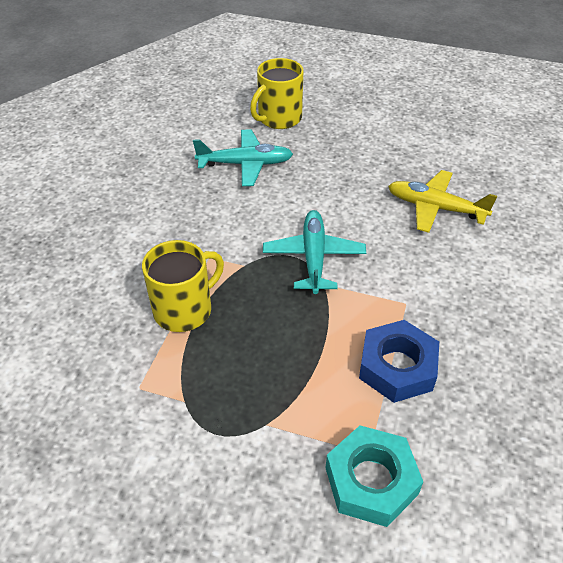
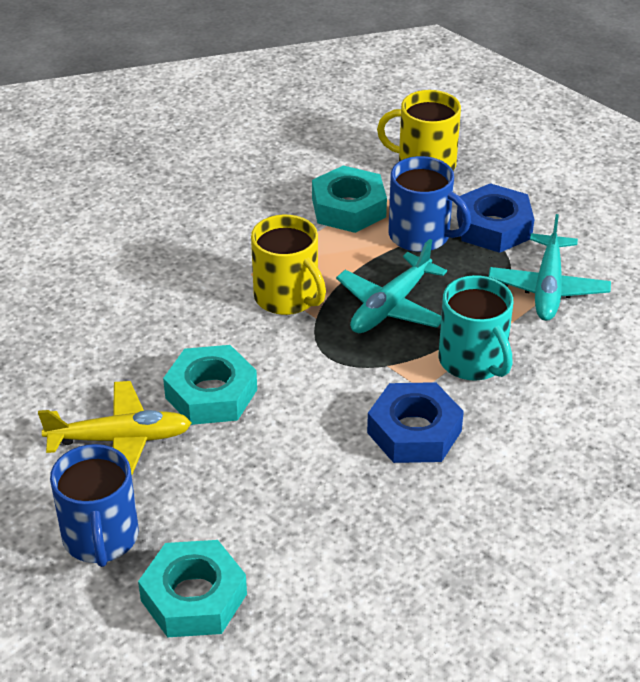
blue mug: 0 -> 2
blue nut: 1 -> 2
turquoise mug: 0 -> 1
turquoise nut: 1 -> 3

